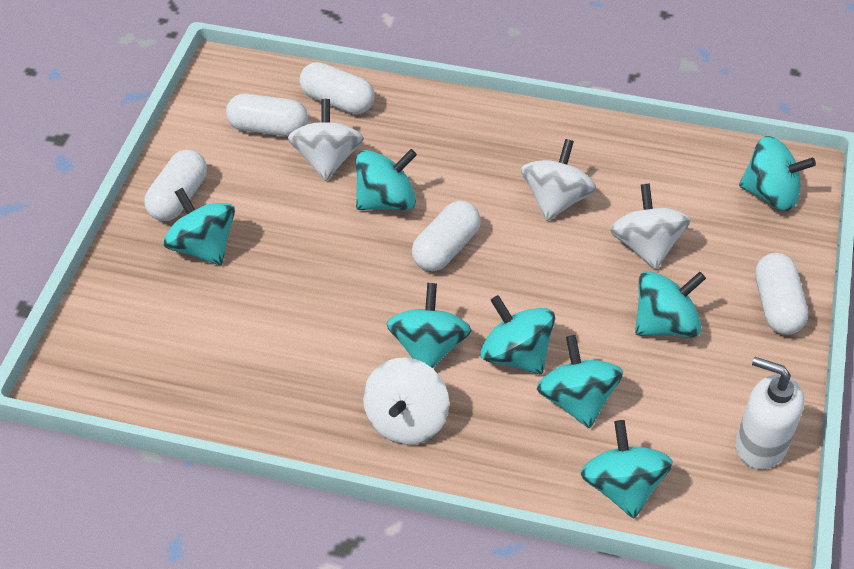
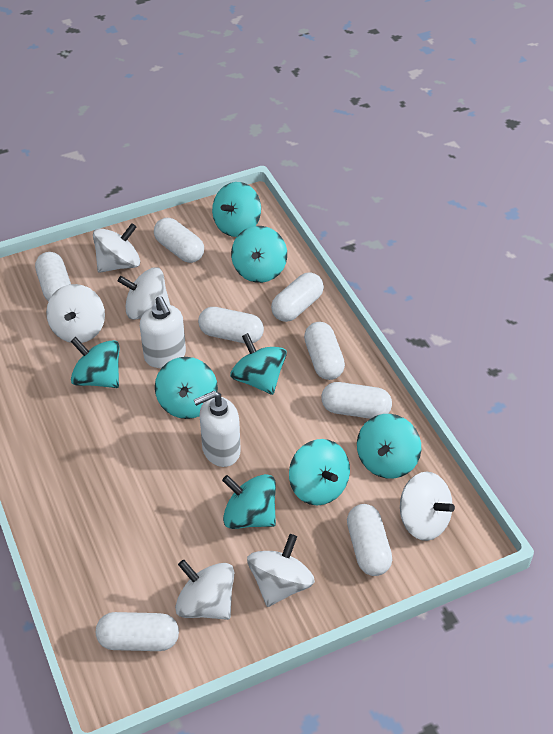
white capsule: 5 -> 8
white soap dispenser: 1 -> 2
white spinning top: 4 -> 6

